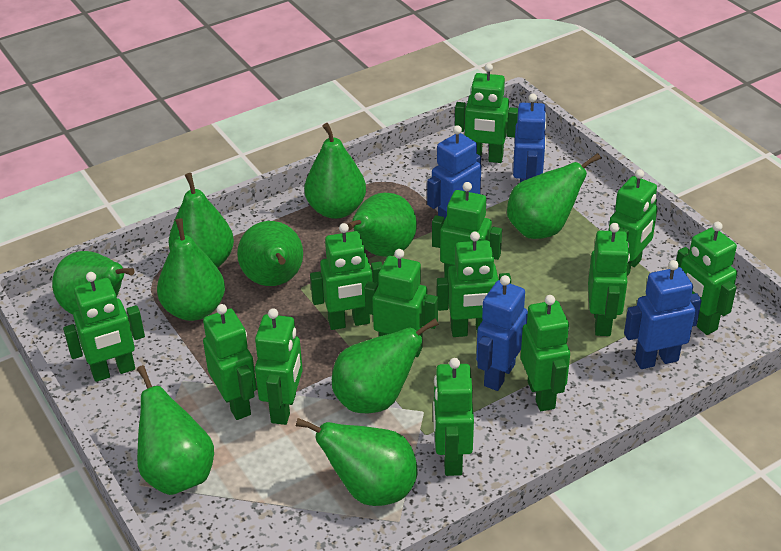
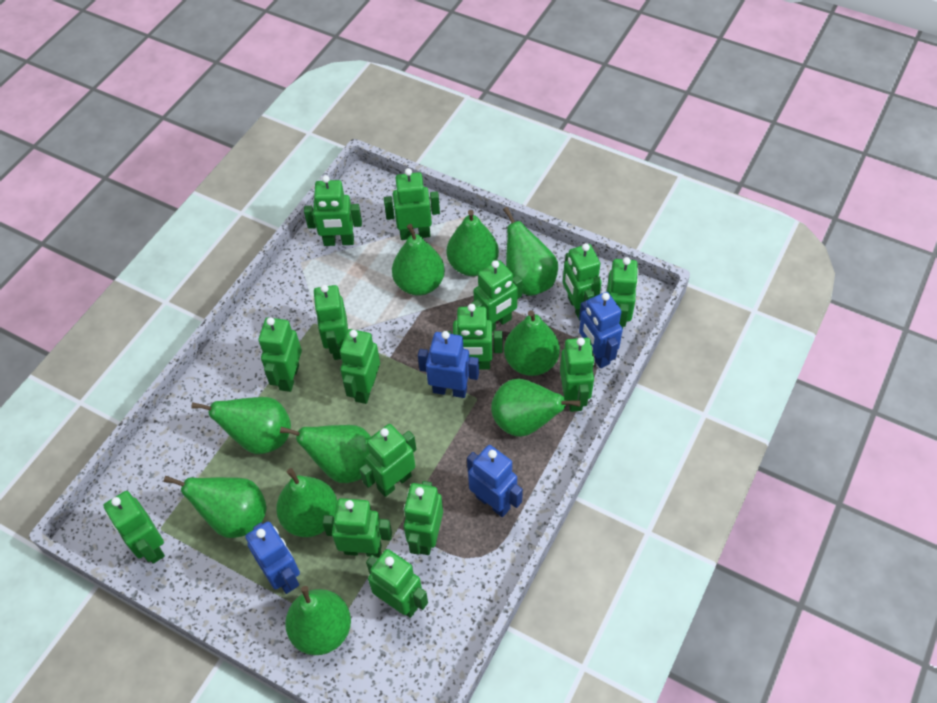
green robot: 13 -> 15

